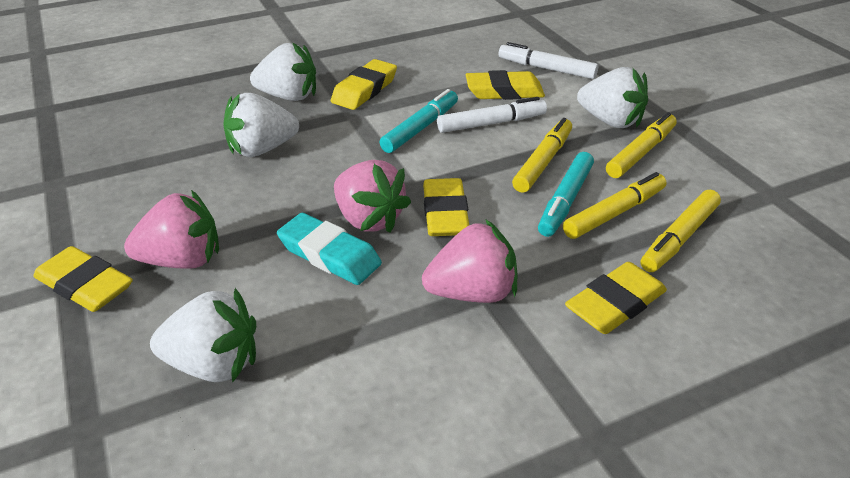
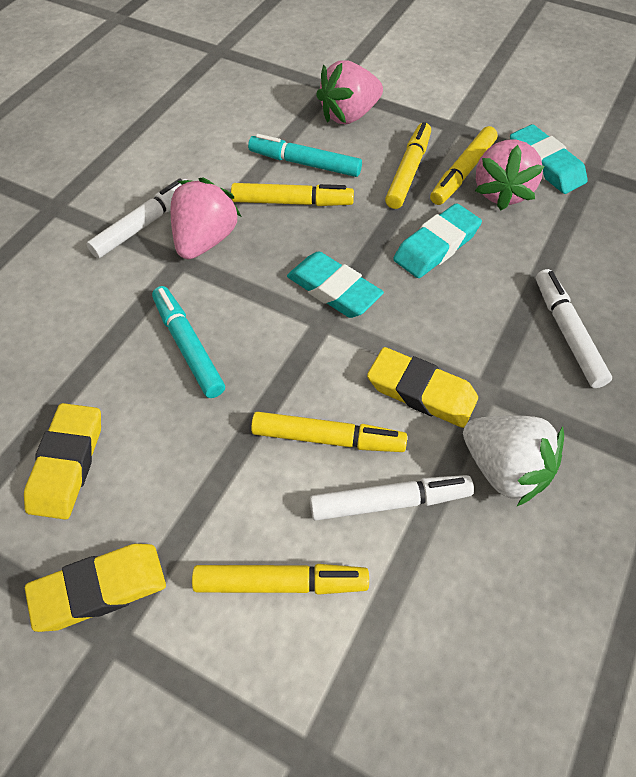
turquoise eraser: 1 -> 3
white marker: 2 -> 3
white strawberry: 4 -> 1
yellow eraser: 5 -> 3
yellow marker: 4 -> 5

